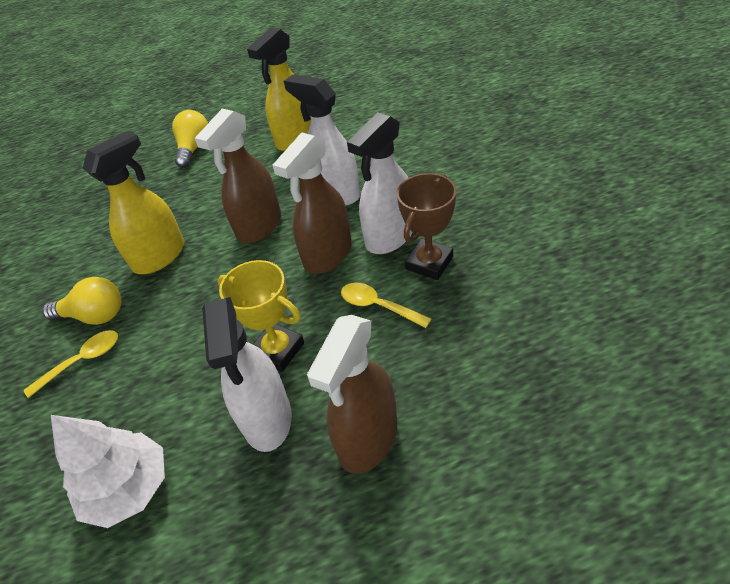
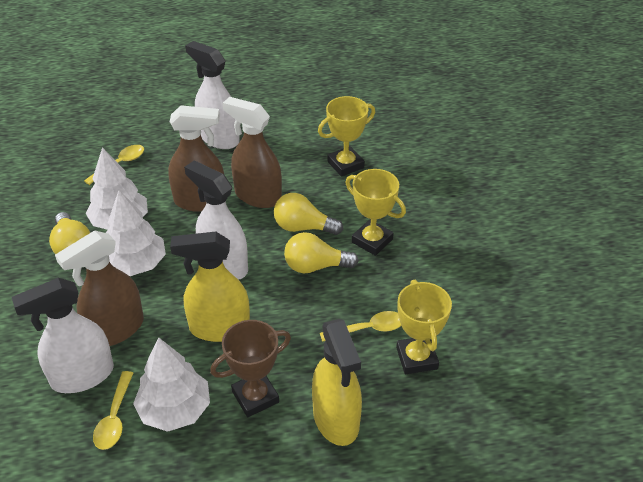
white tree: 1 -> 3
yellow light bulb: 2 -> 3
yellow spoon: 2 -> 3
yellow trophy: 1 -> 3

